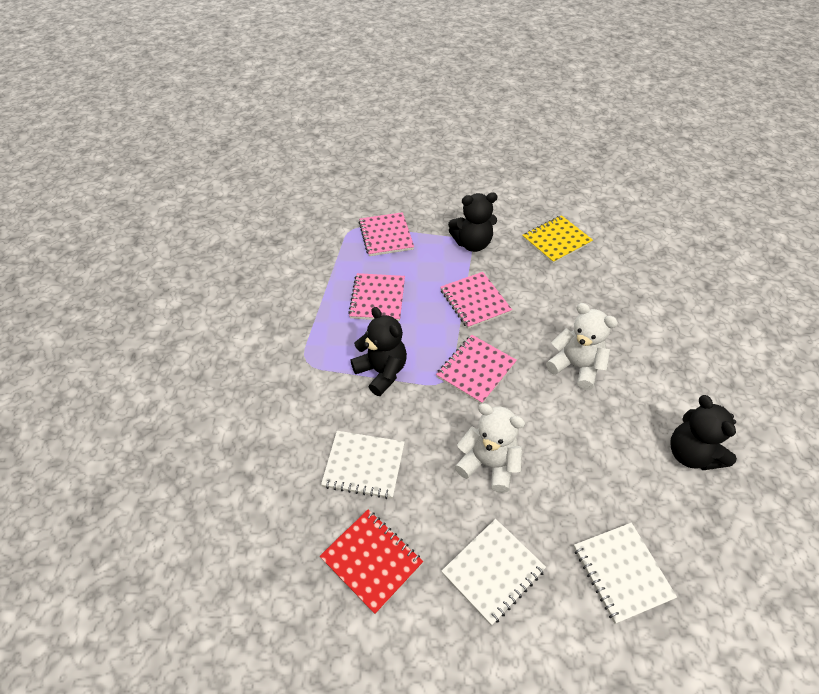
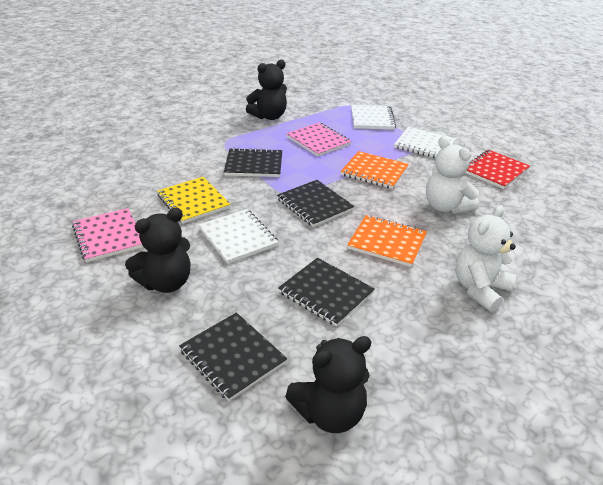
black notebook: 0 -> 4
orange notebook: 0 -> 2
pink notebook: 4 -> 2

